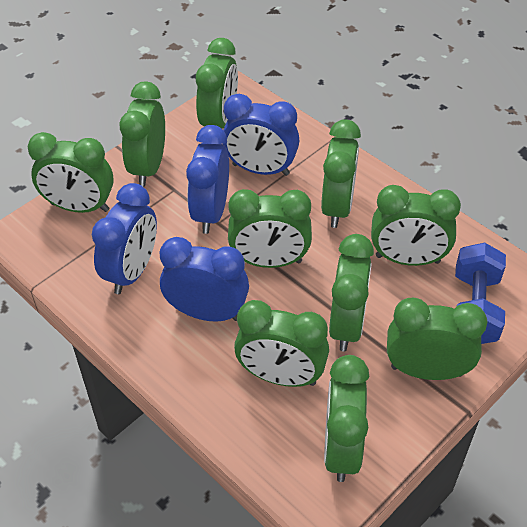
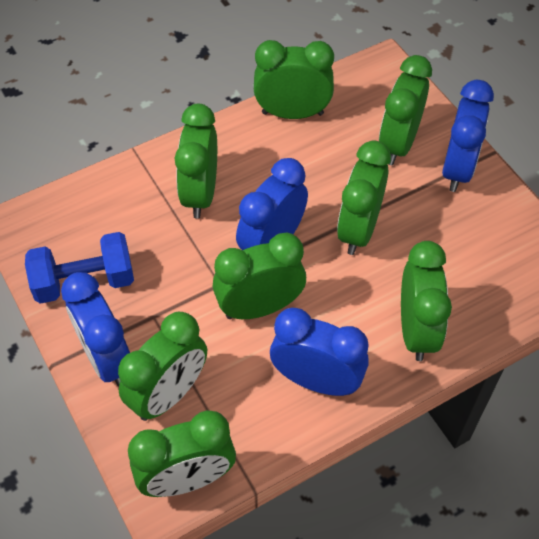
green clock: 10 -> 8

